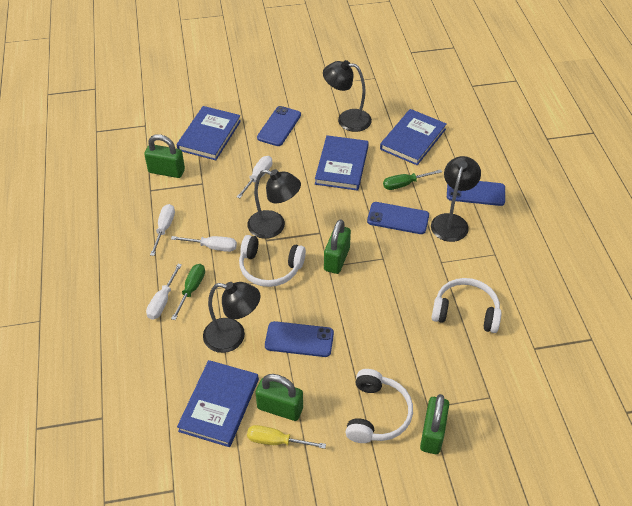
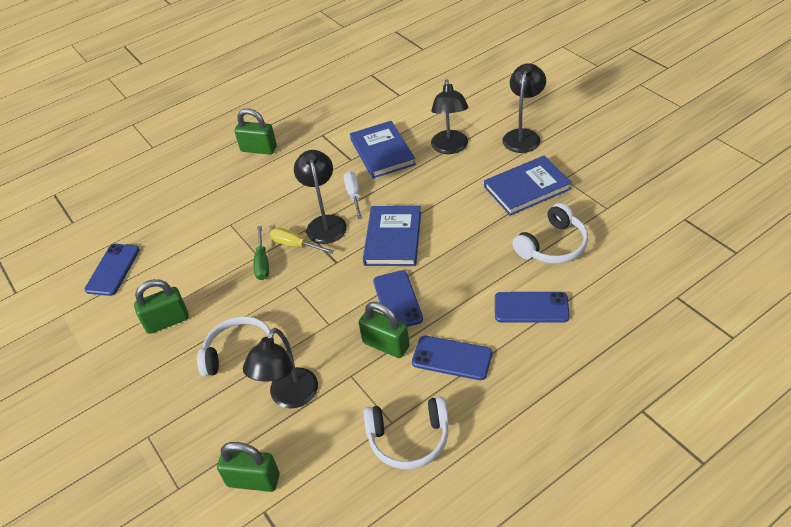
blue book: 4 -> 3
green screwdriver: 2 -> 1
white screwdriver: 4 -> 1

